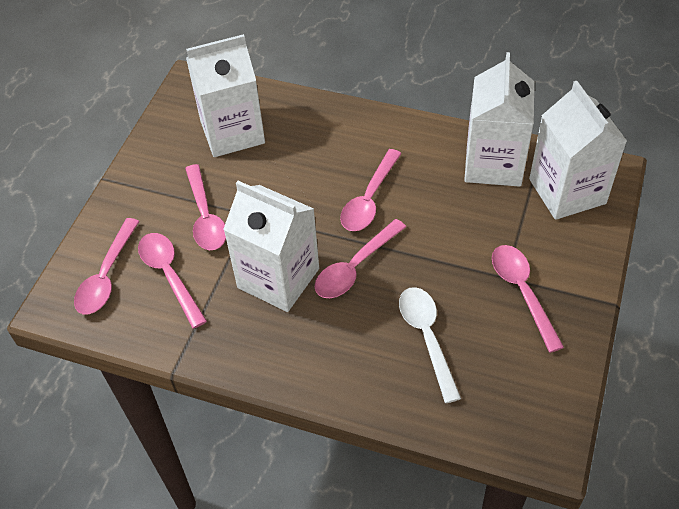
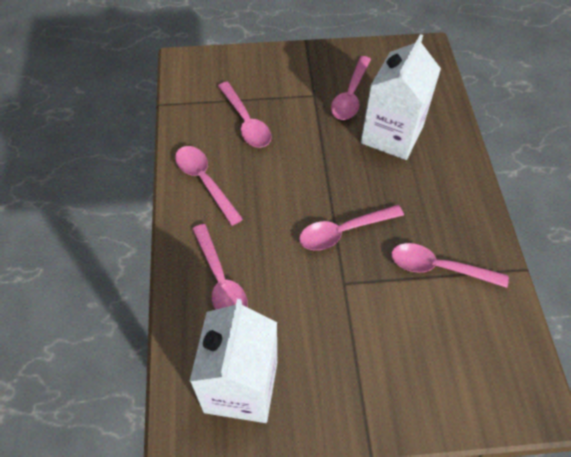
white carton: 4 -> 2
white spoon: 1 -> 0

